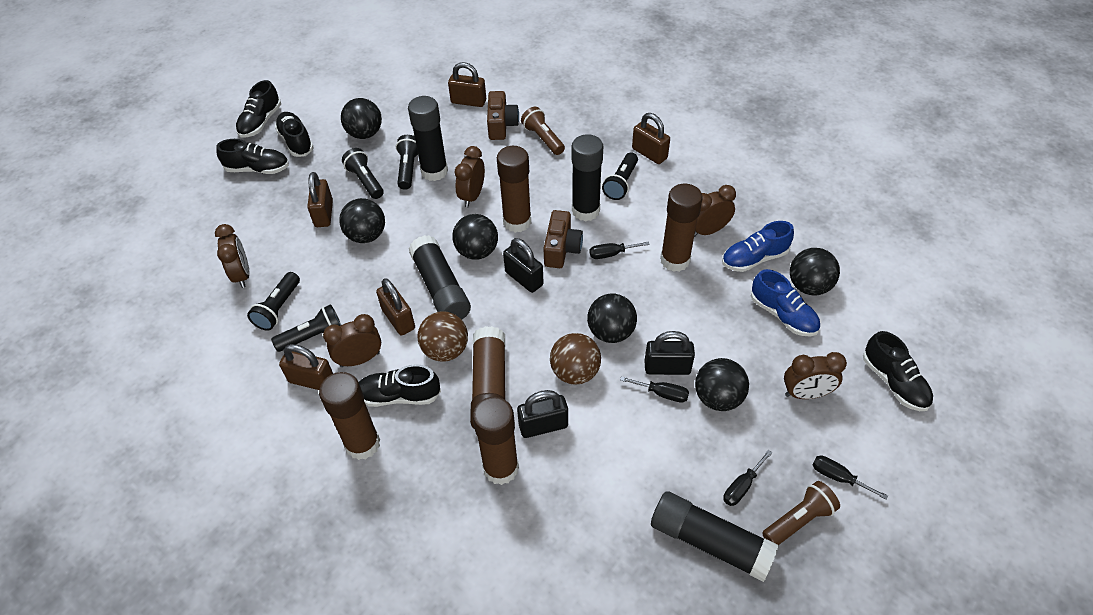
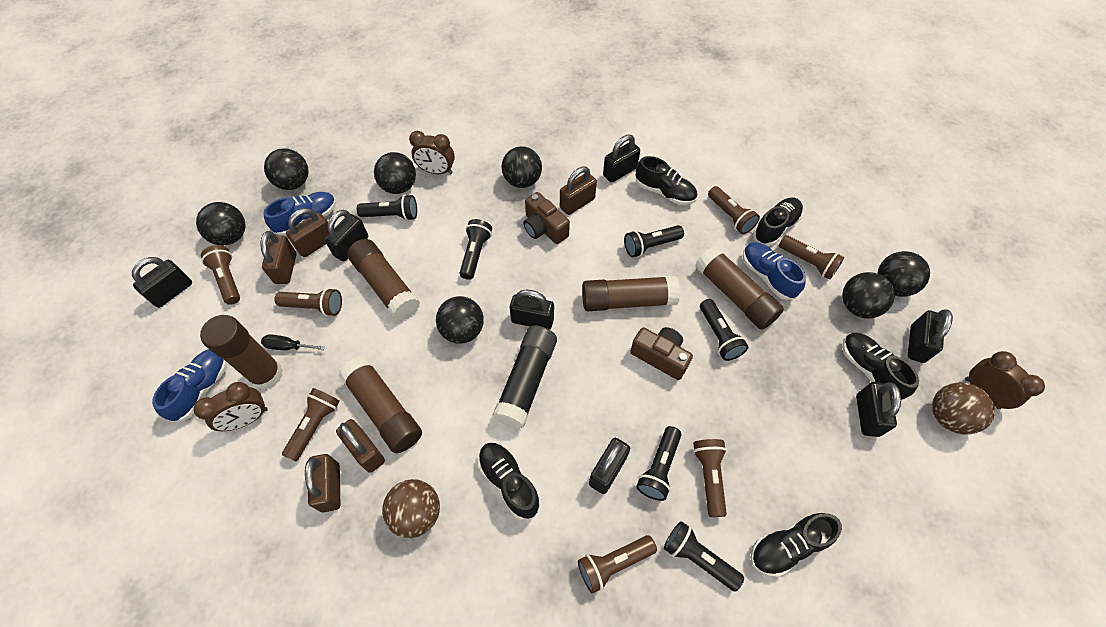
black ball: 6 -> 7
black flashlight: 5 -> 6
black glue stick: 4 -> 1
black padlock: 3 -> 7
black screwdriver: 4 -> 1
blue shoe: 2 -> 3
brown clock: 5 -> 3
brown flashlight: 2 -> 7

